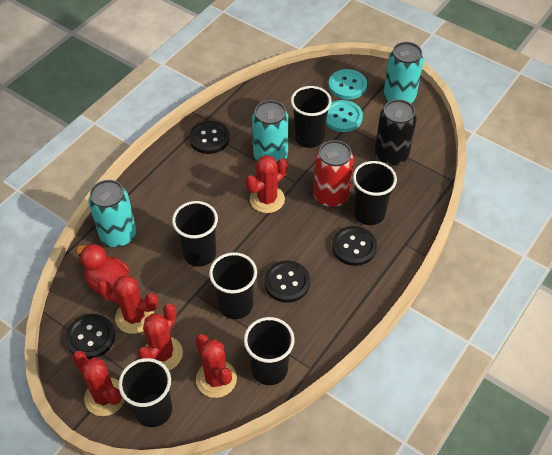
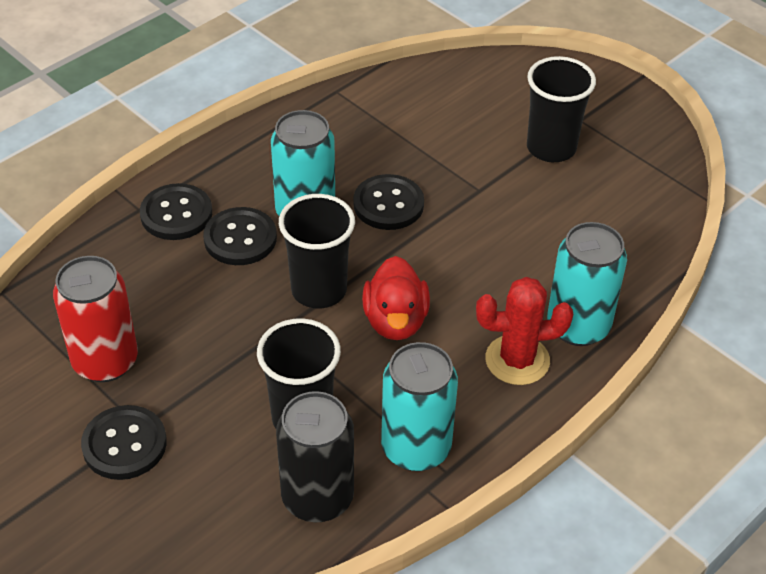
black cup: 6 -> 3
red cactus: 5 -> 1
turquoise button: 2 -> 0

